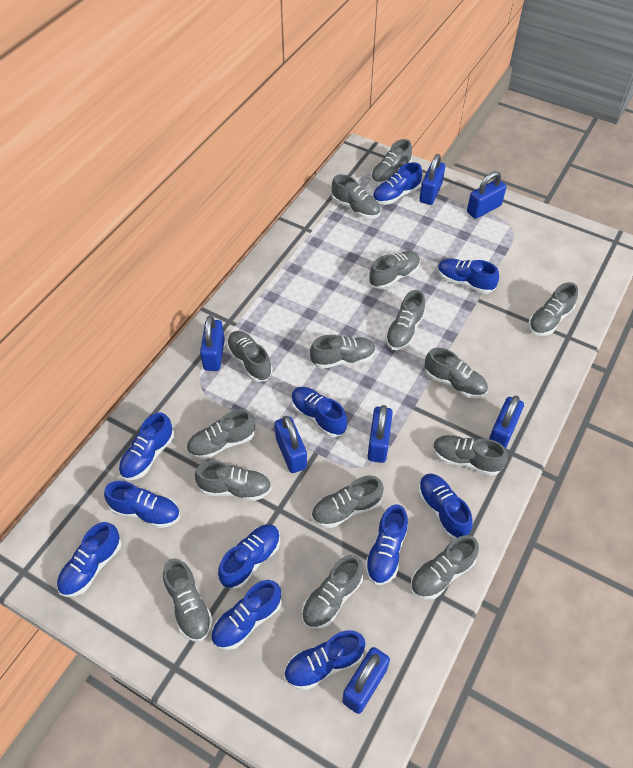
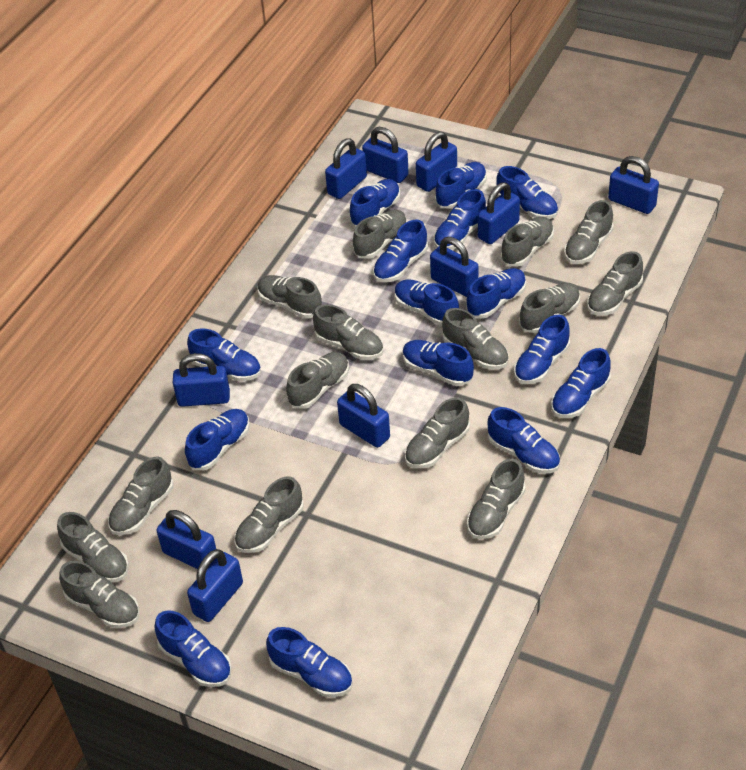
blue padlock: 7 -> 10
blue shoe: 11 -> 15

